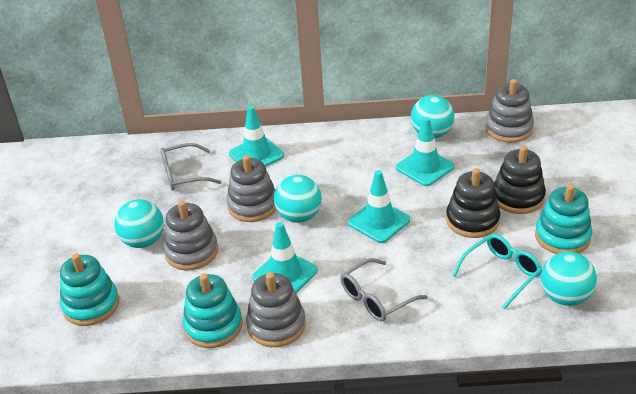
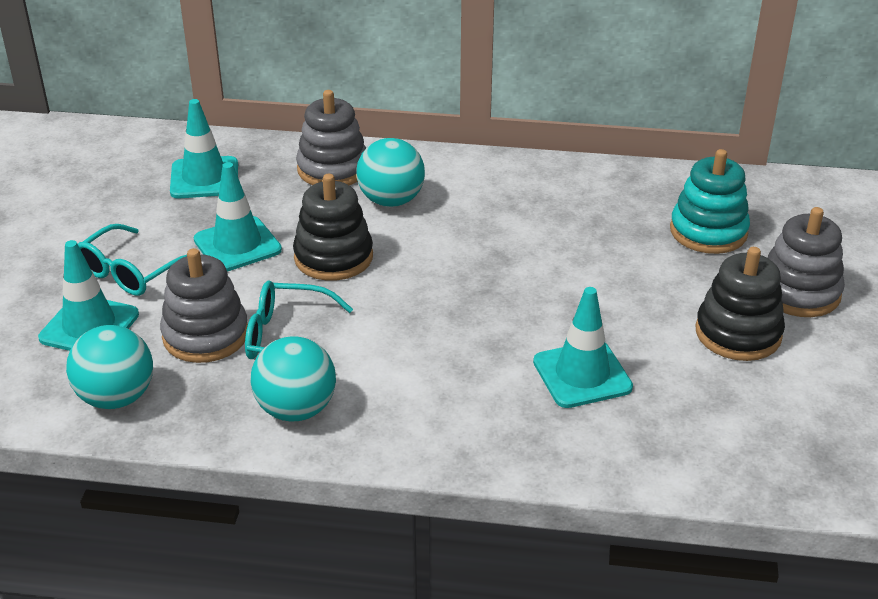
grey glasses: 2 -> 0
grey stacking toy: 4 -> 3
turquoise ball: 4 -> 3
turquoise glasses: 1 -> 2
turquoise stacking toy: 3 -> 1

